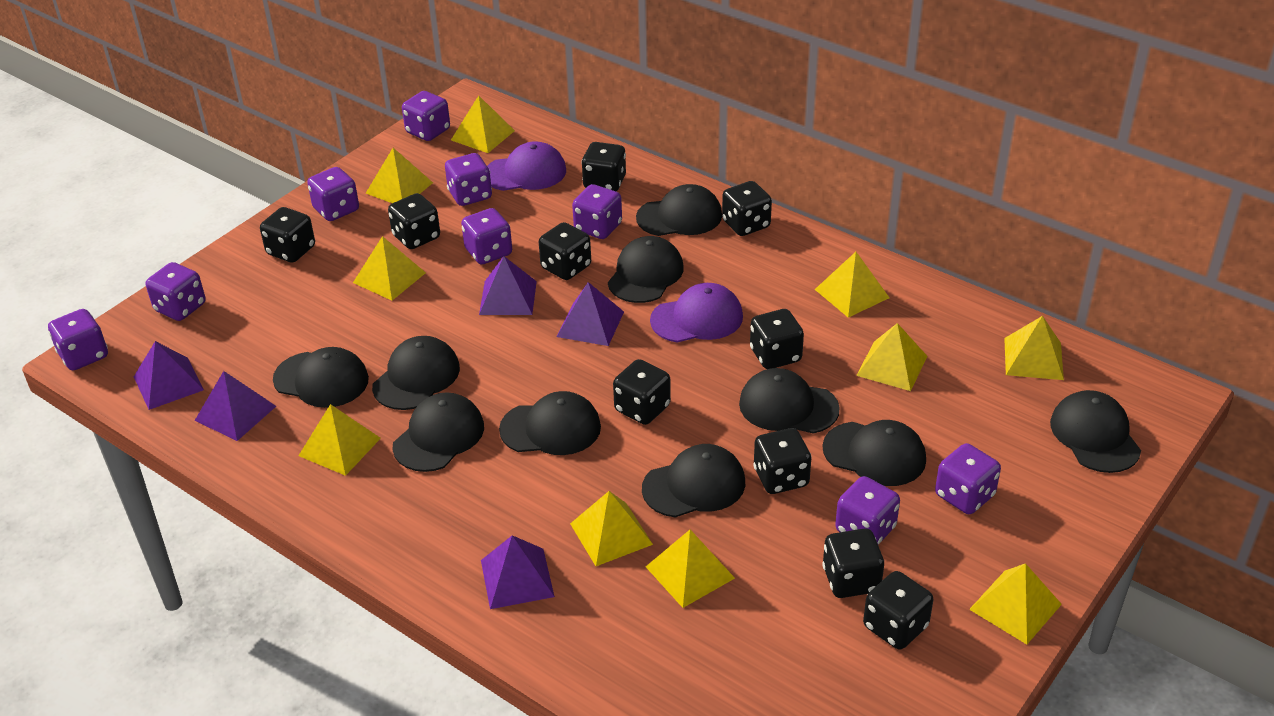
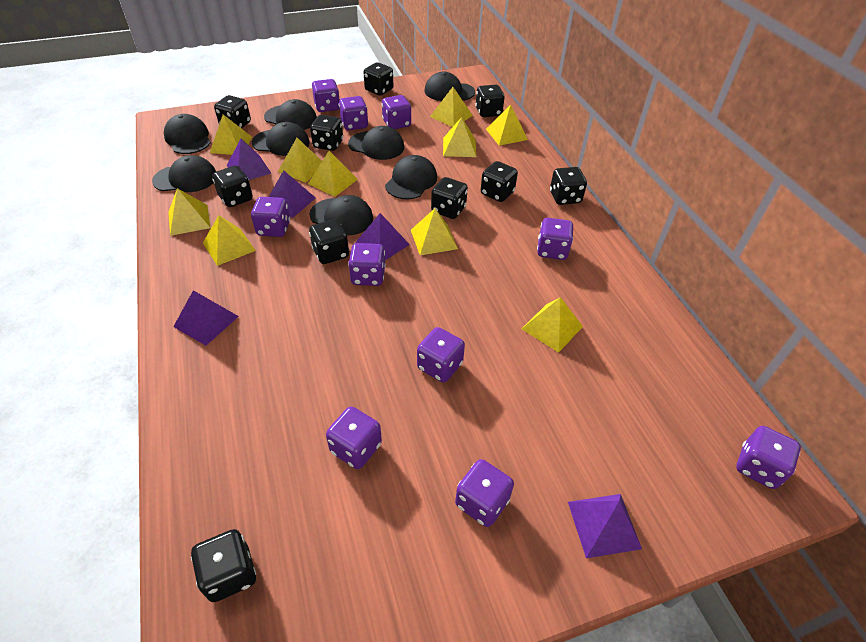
black cap: 10 -> 8
purple cap: 2 -> 0
purple dice: 9 -> 10

